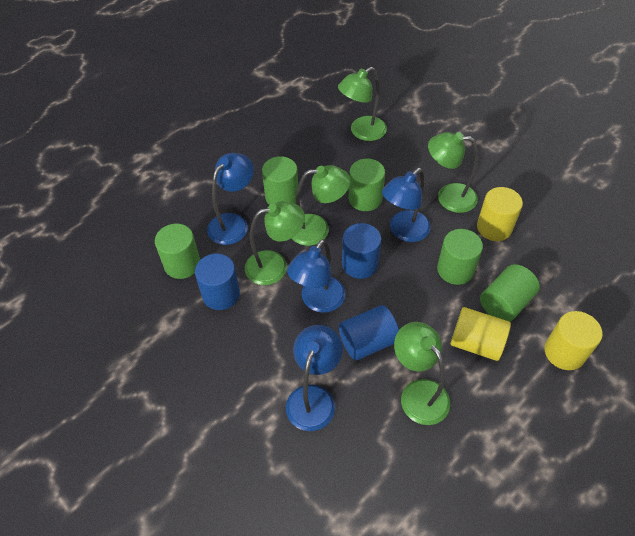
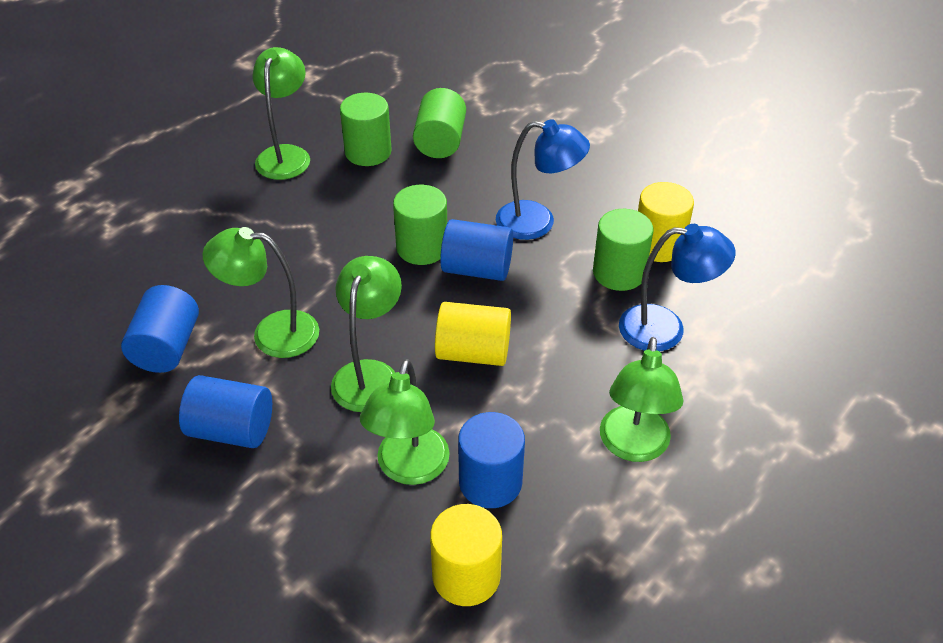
blue cylinder: 3 -> 4
blue lamp: 4 -> 2
green cylinder: 5 -> 4

